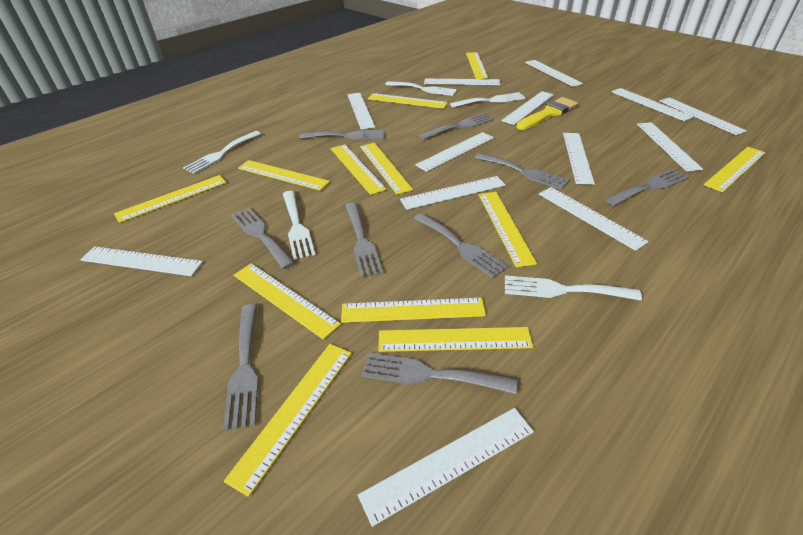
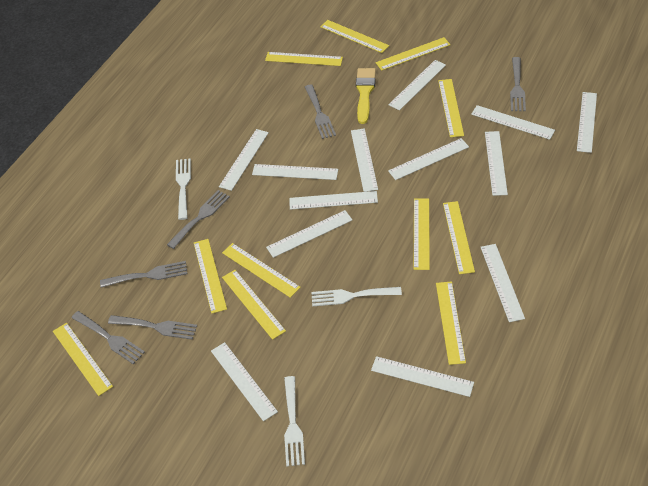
grey fork: 9 -> 6
white fork: 5 -> 3
yellow ruler: 12 -> 11

